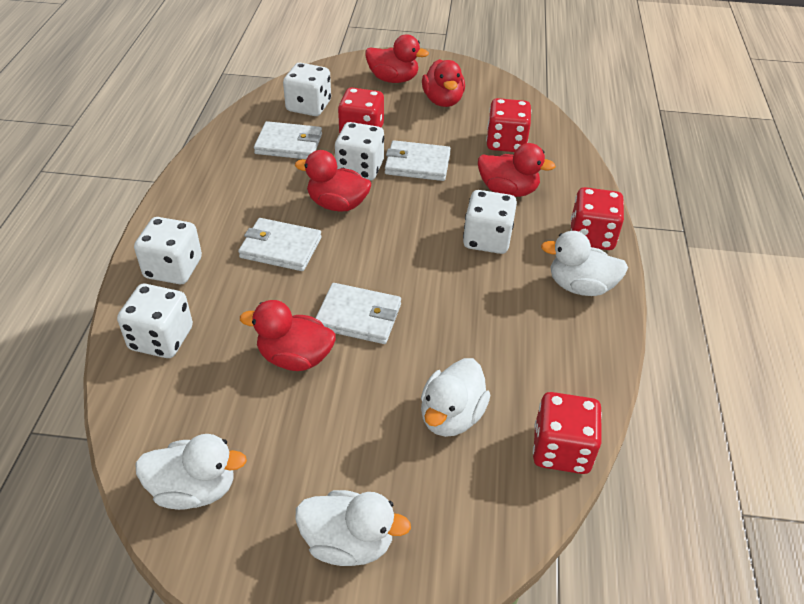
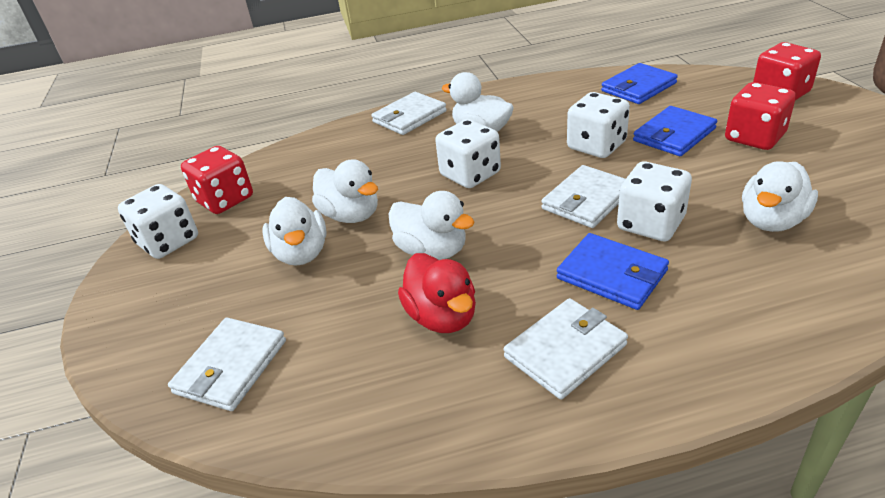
blue wallet: 0 -> 3
red dice: 4 -> 3
red duck: 5 -> 1
white dice: 5 -> 4
white duck: 4 -> 5

